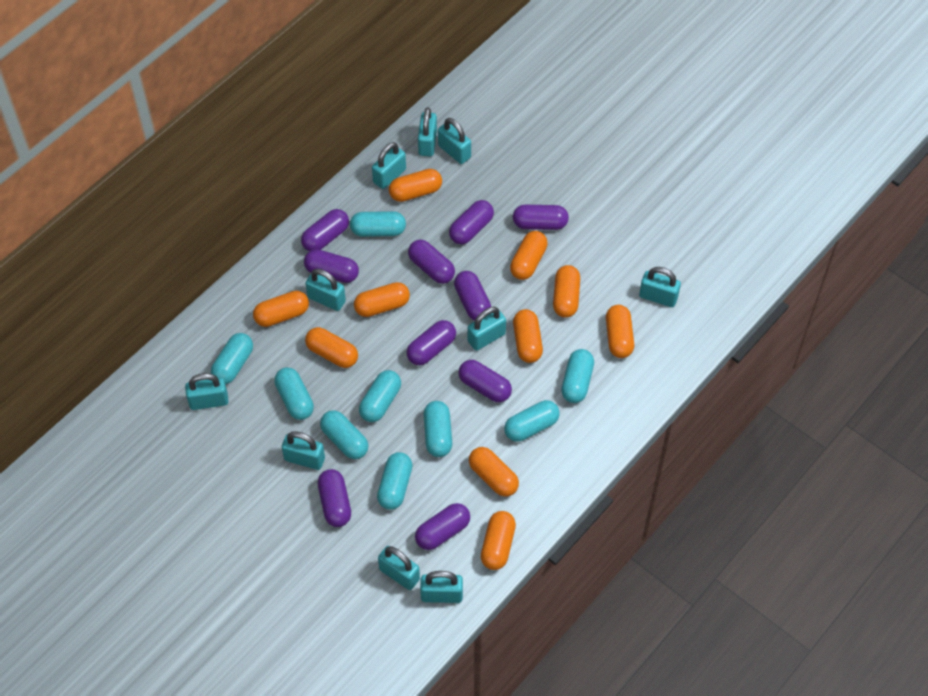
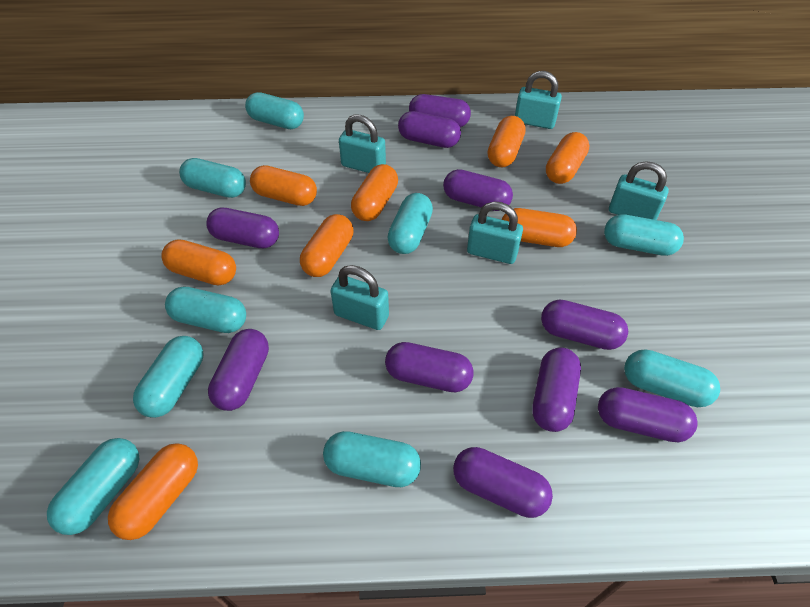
orange capsule: 10 -> 8
turquoise padlock: 10 -> 5

